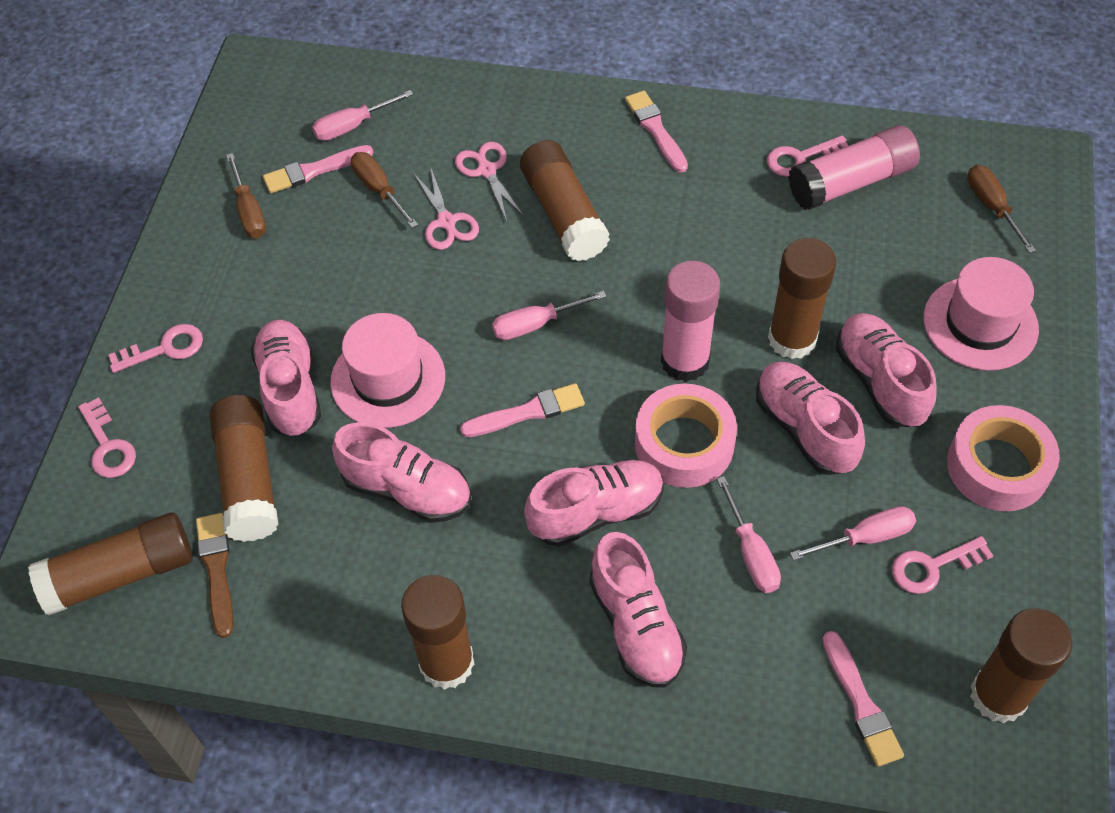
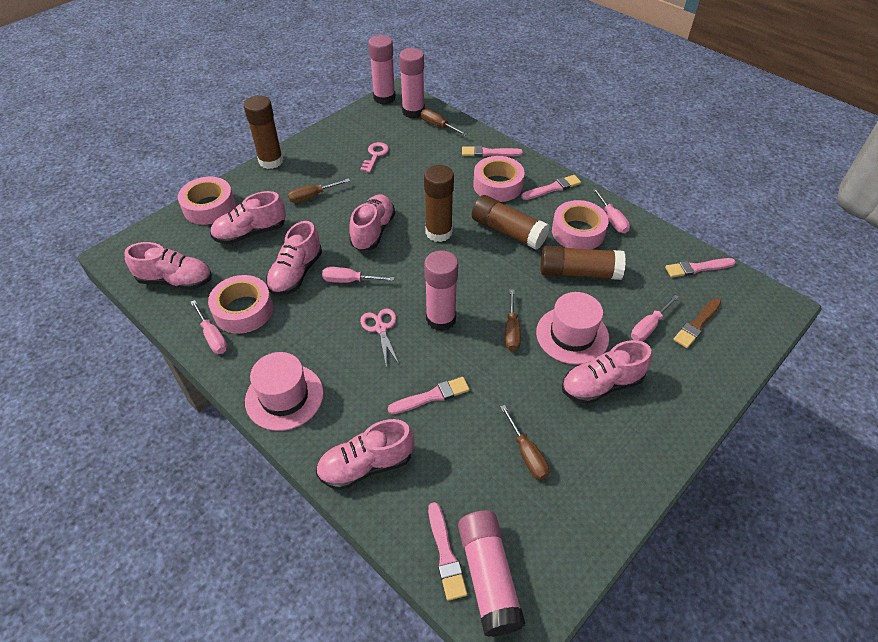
brown glue stick: 6 -> 4
brown screwdriver: 3 -> 4
pink brush: 4 -> 5
pink glue stick: 2 -> 4
pink key: 4 -> 1
pink scissors: 2 -> 1
pink tape: 2 -> 4

